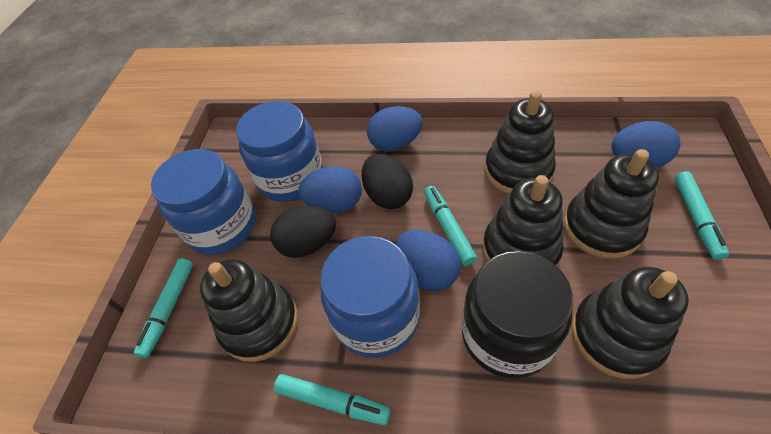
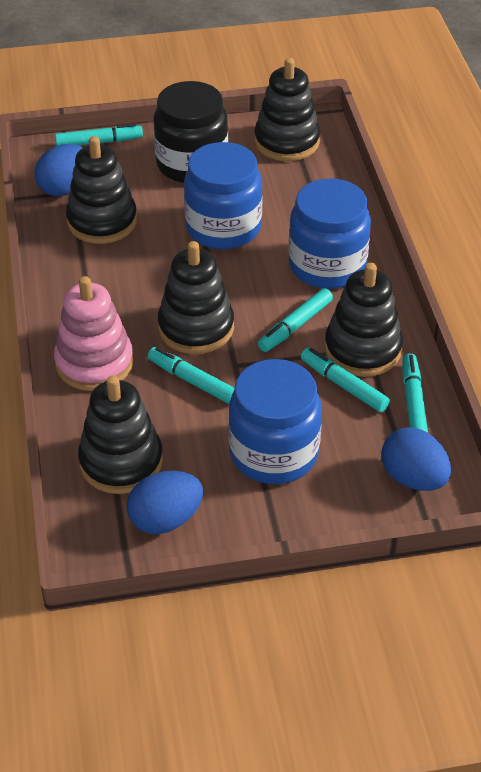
black egg: 2 -> 0
blue egg: 4 -> 3
pink stacking toy: 0 -> 1
turquoise marker: 4 -> 5

